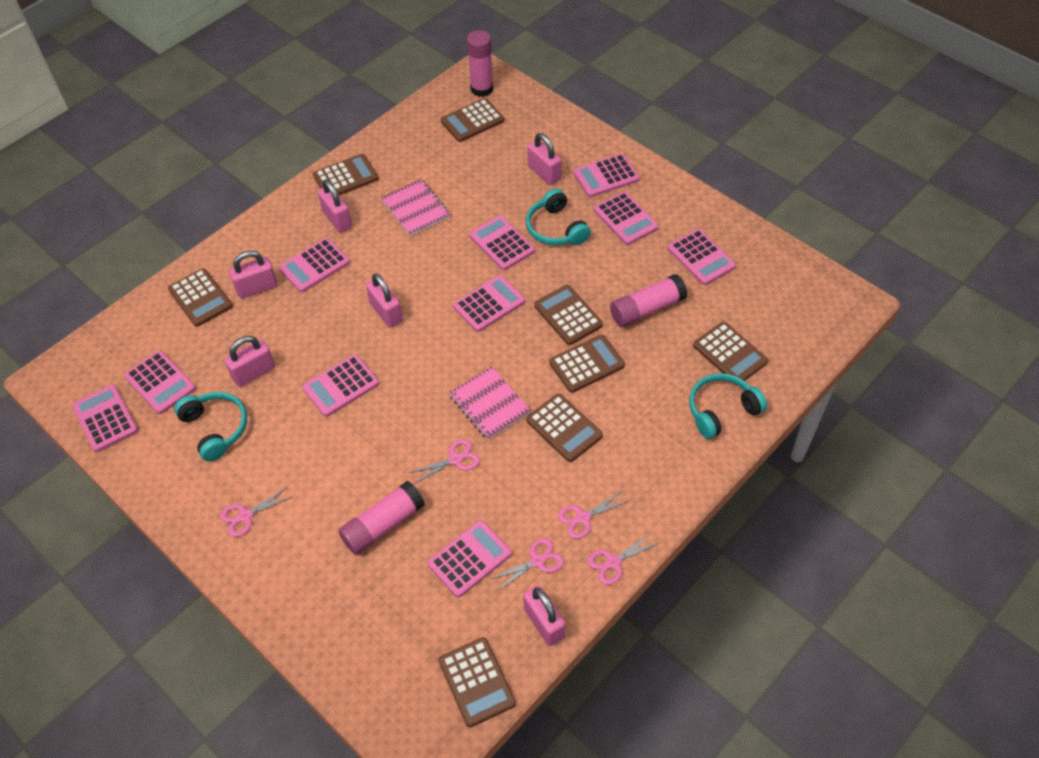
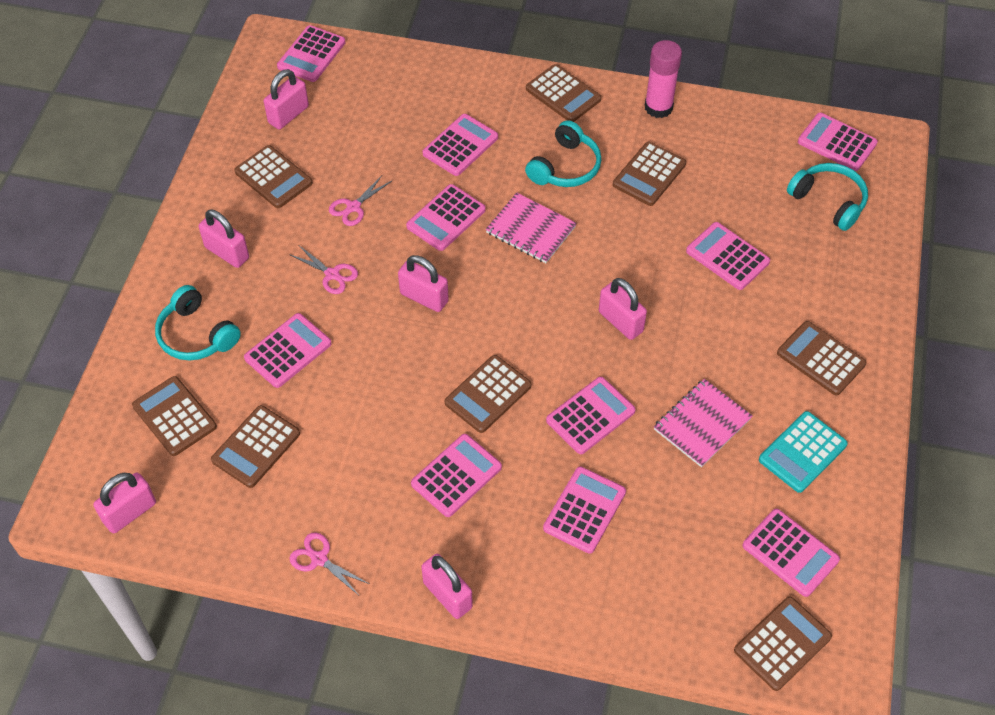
pink glue stick: 3 -> 1
pink scissors: 5 -> 3
turquoise calculator: 0 -> 1

